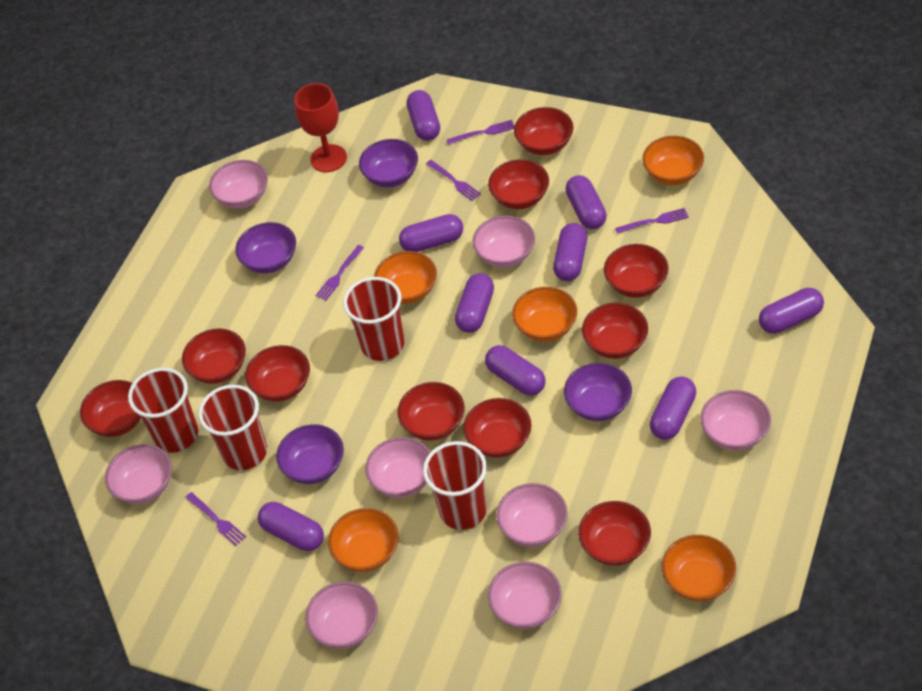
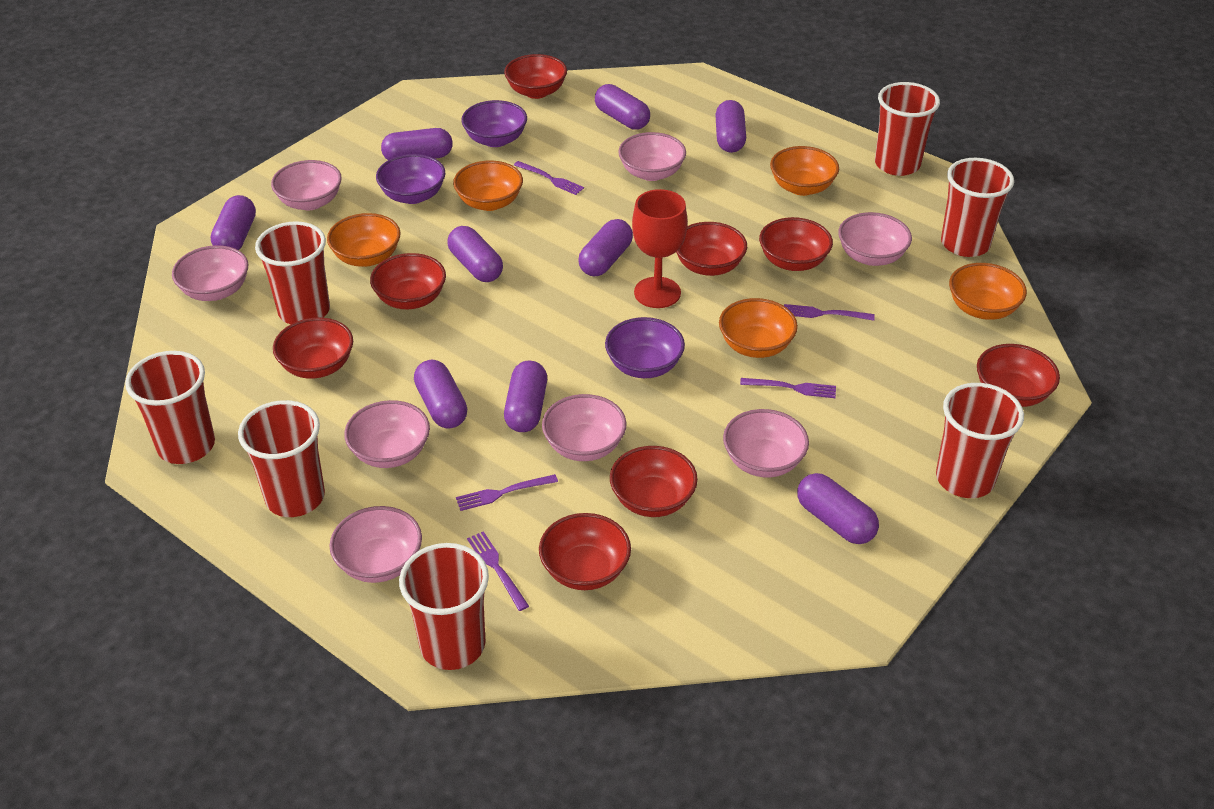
purple bowl: 4 -> 3
red bowl: 10 -> 8
red cup: 4 -> 7

